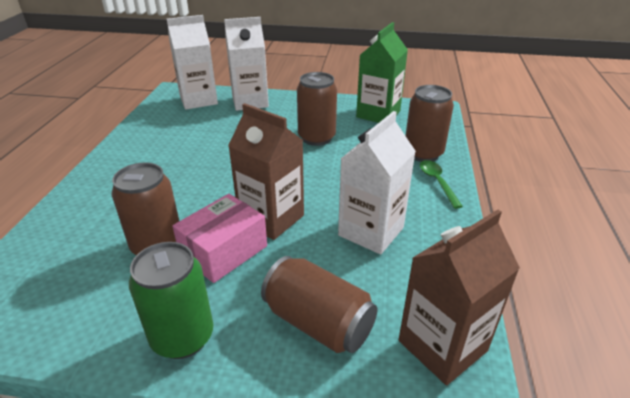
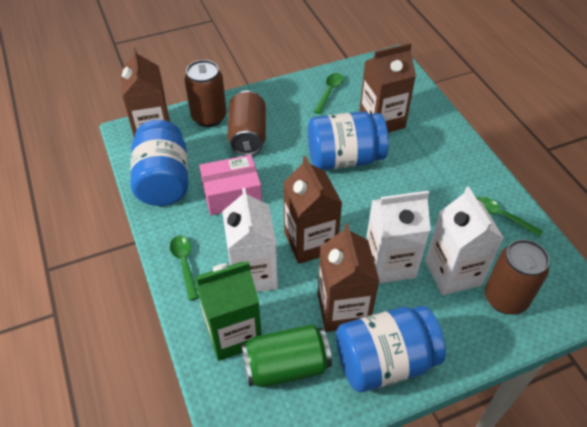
blue jar: 0 -> 3
brown can: 4 -> 3
brown carton: 2 -> 4
green spoon: 1 -> 3

